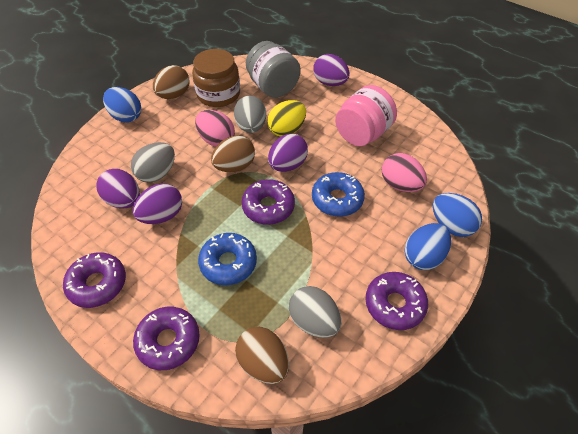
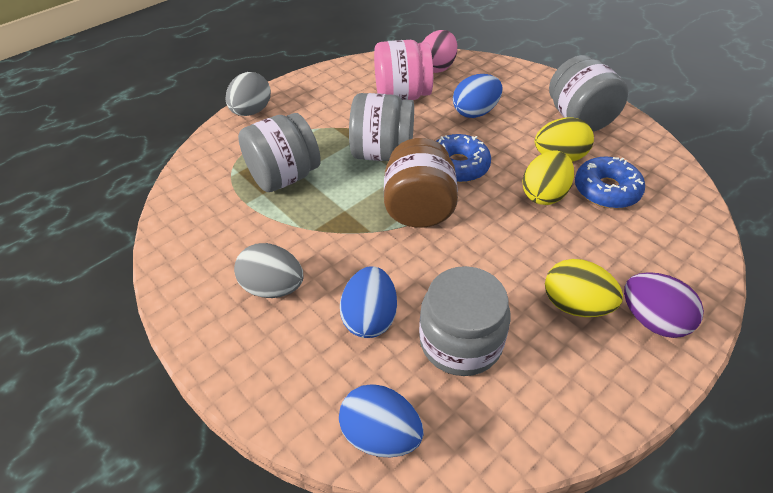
brown egg: 3 -> 0
grey egg: 3 -> 2
grey jar: 1 -> 4
pink egg: 2 -> 1
purple donut: 4 -> 0
purple egg: 4 -> 1
yellow egg: 1 -> 3

